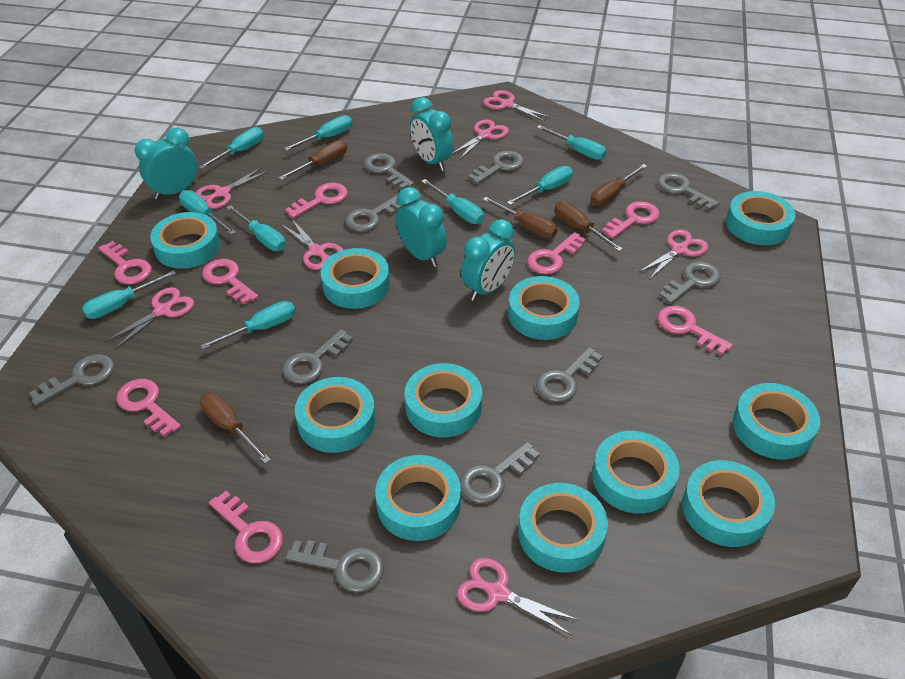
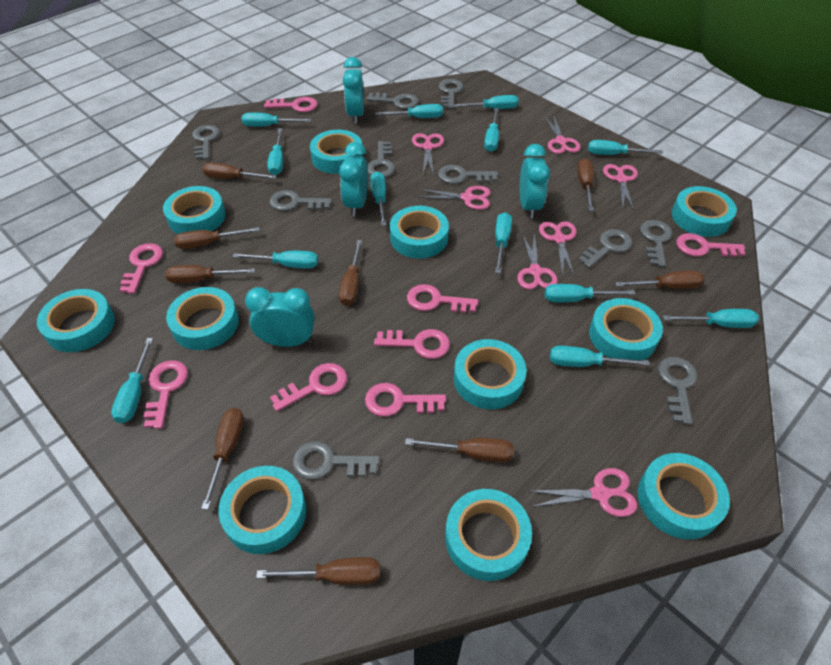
brown screwdriver: 5 -> 9
turquoise screwdriver: 9 -> 13

